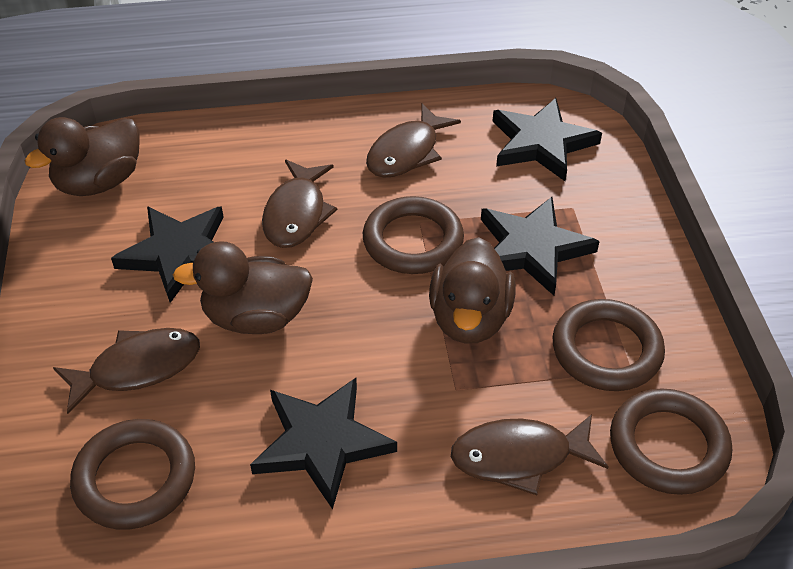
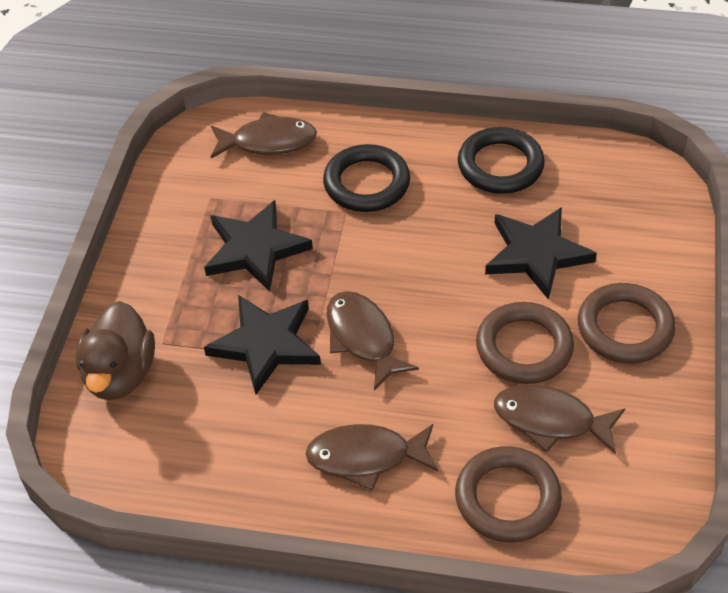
black ring: 0 -> 2
black star: 4 -> 3
brown duck: 3 -> 1
brown ring: 4 -> 3

